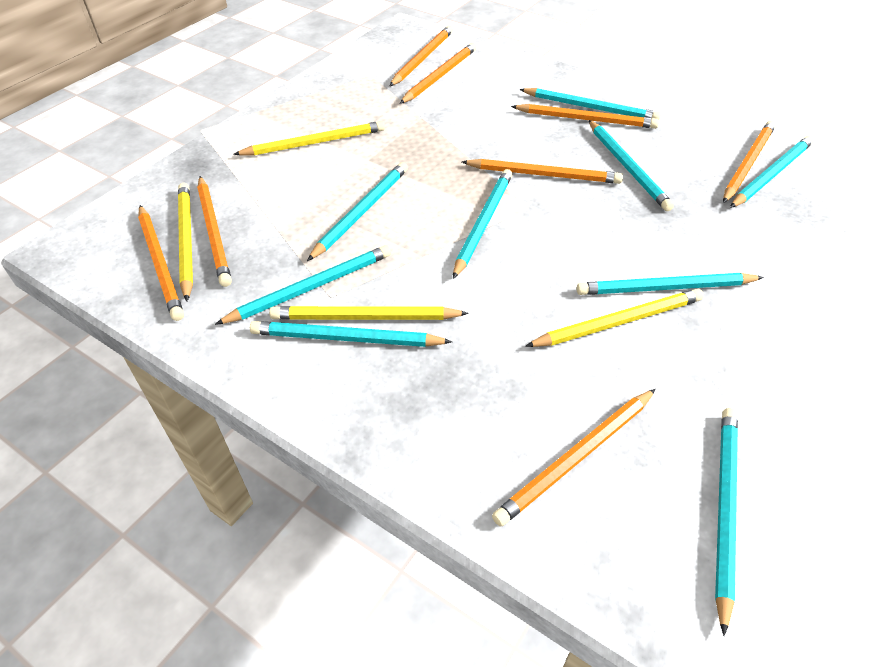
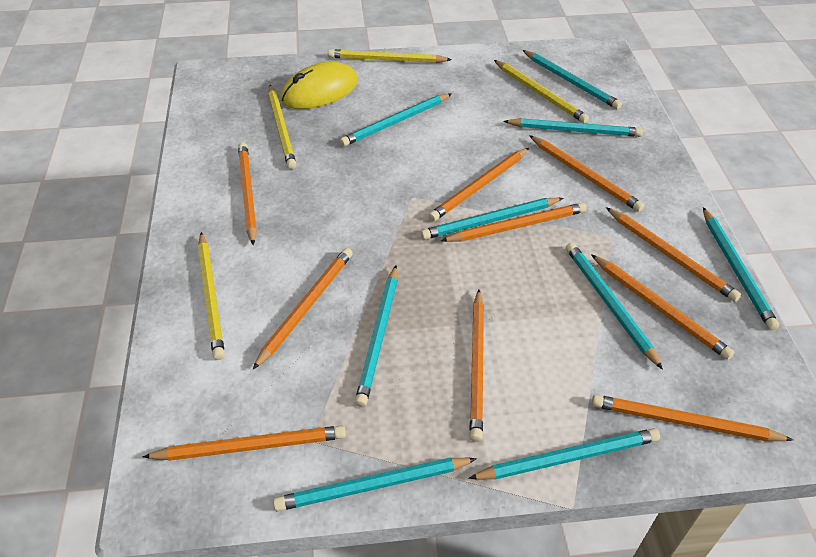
orange pencil: 8 -> 10
yellow mouse: 0 -> 1

